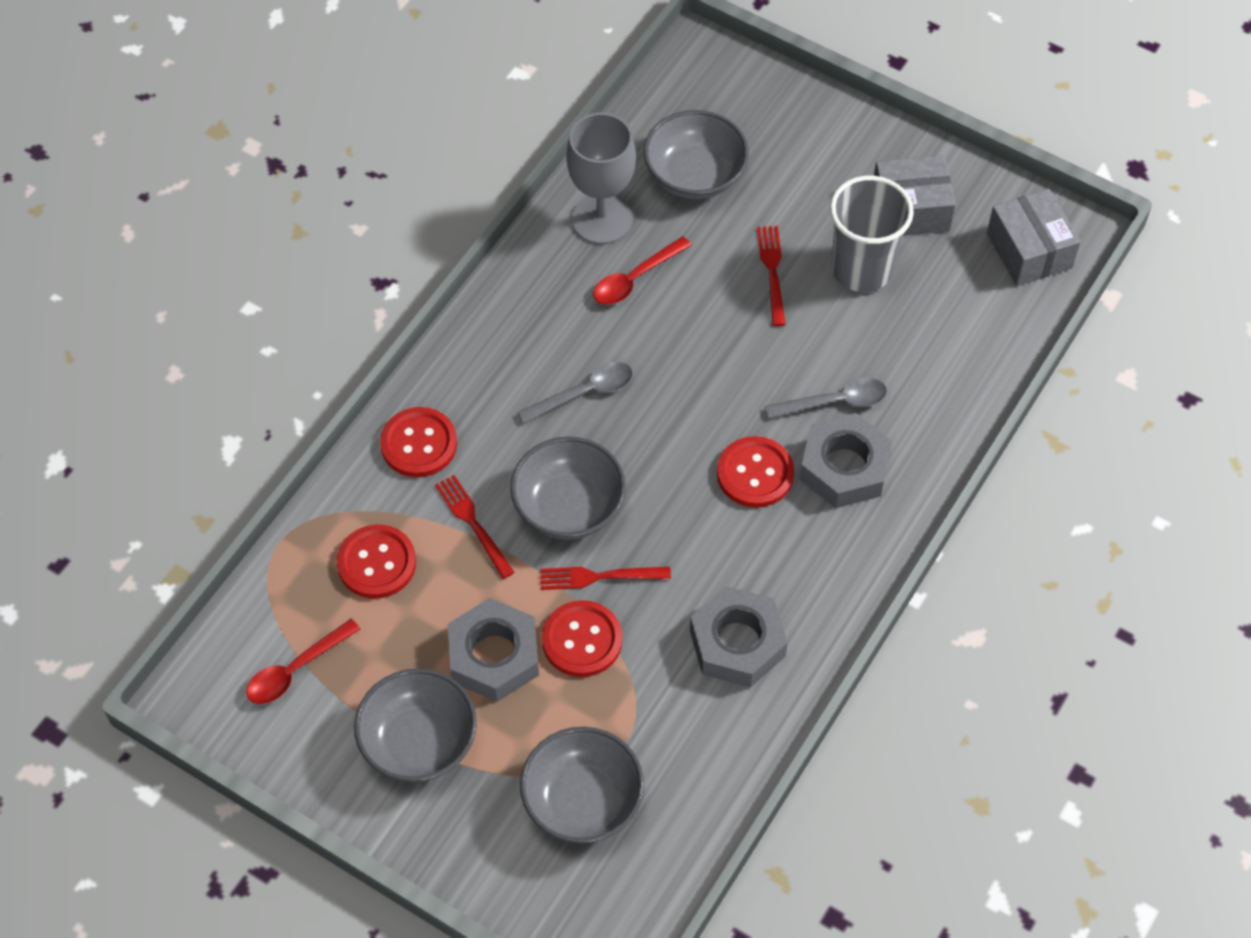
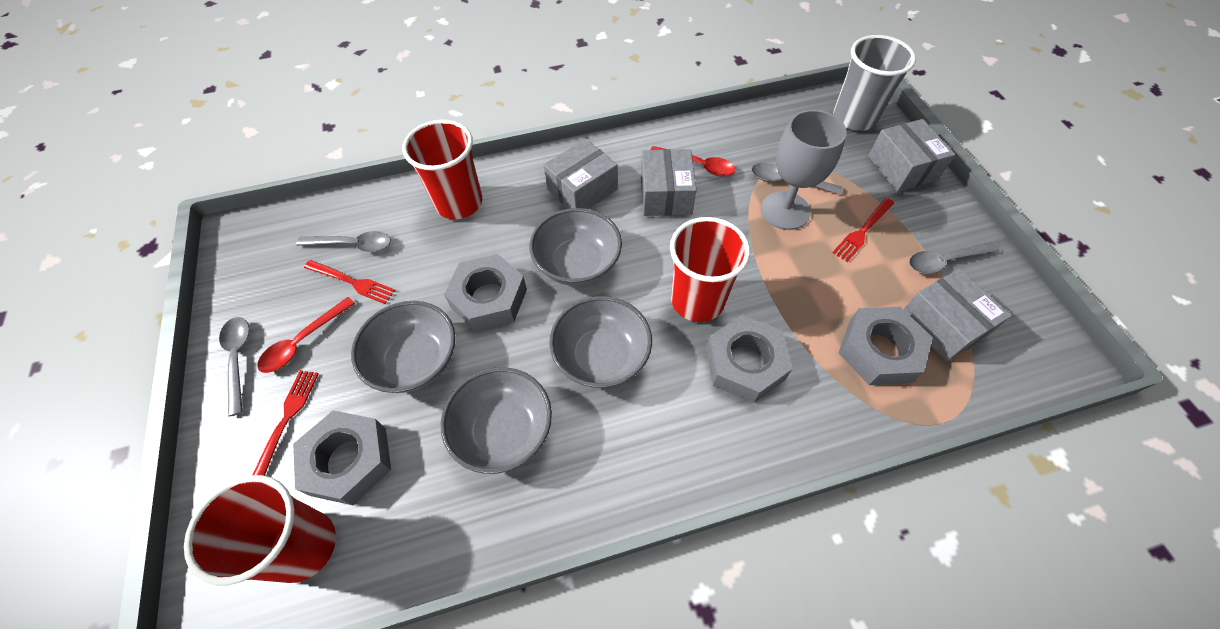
grey box: 2 -> 4
grey nut: 3 -> 4
grey spoon: 2 -> 4
red button: 4 -> 0
red cup: 0 -> 3

